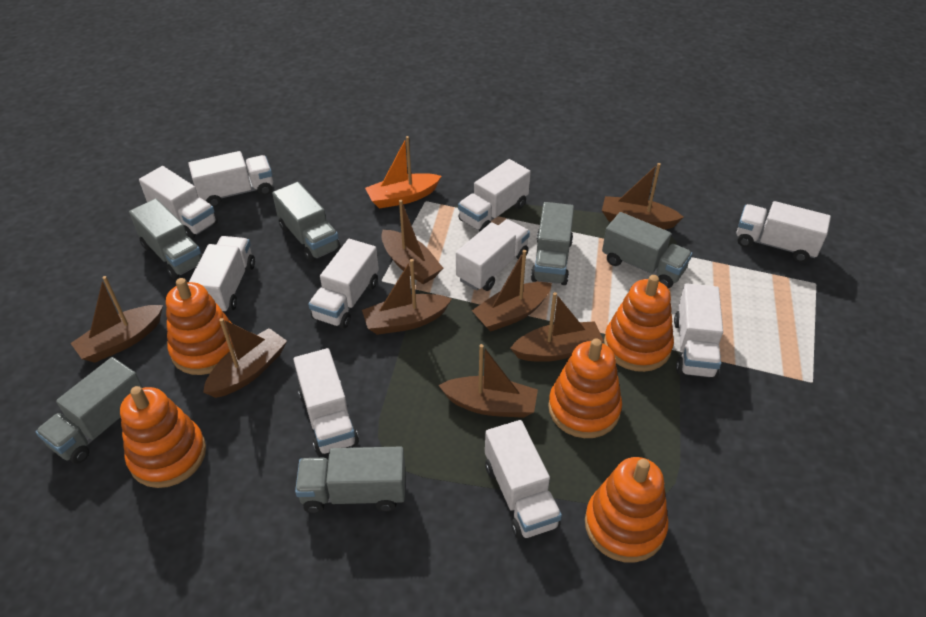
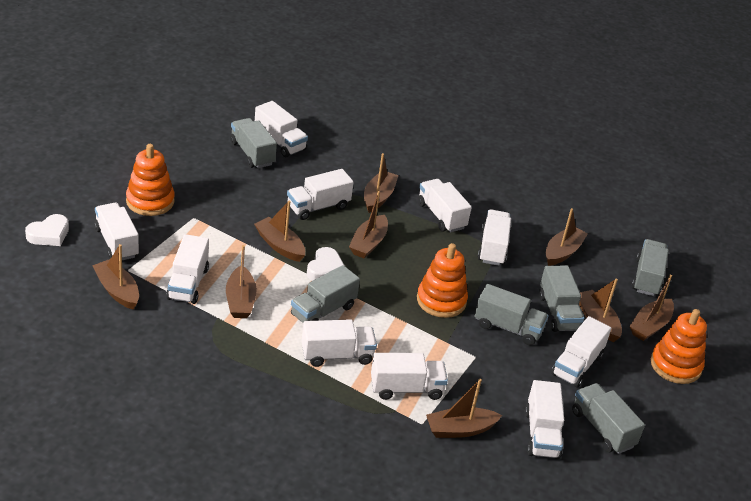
brown boat: 8 -> 9
orange boat: 1 -> 0
orange stacking toy: 5 -> 3
white heart: 0 -> 2

